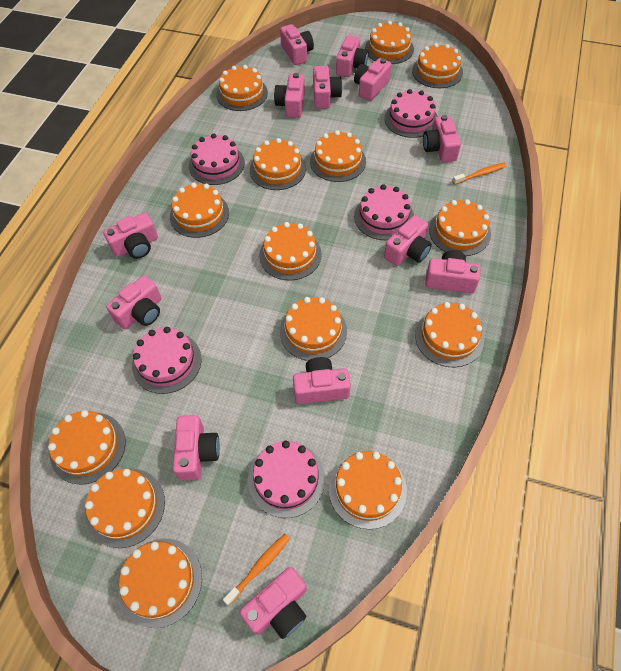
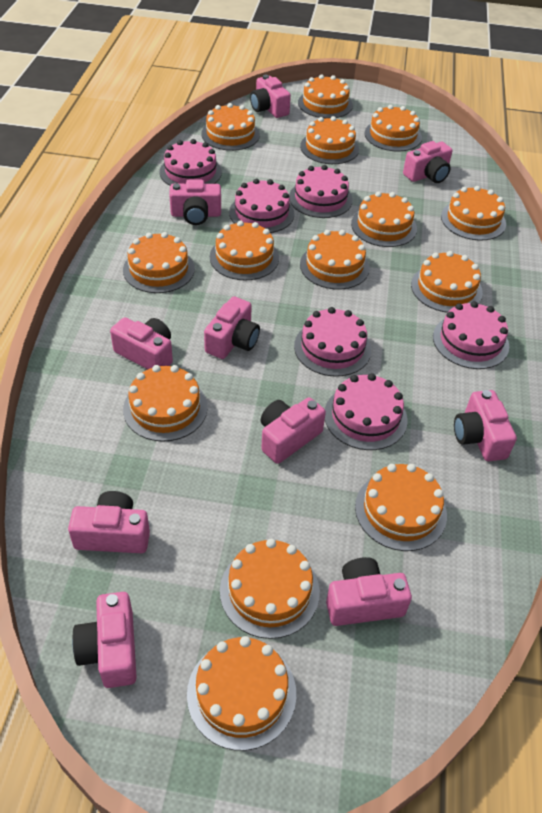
orange toothbrush: 2 -> 0
pink cake: 5 -> 6
pink camera: 13 -> 10

